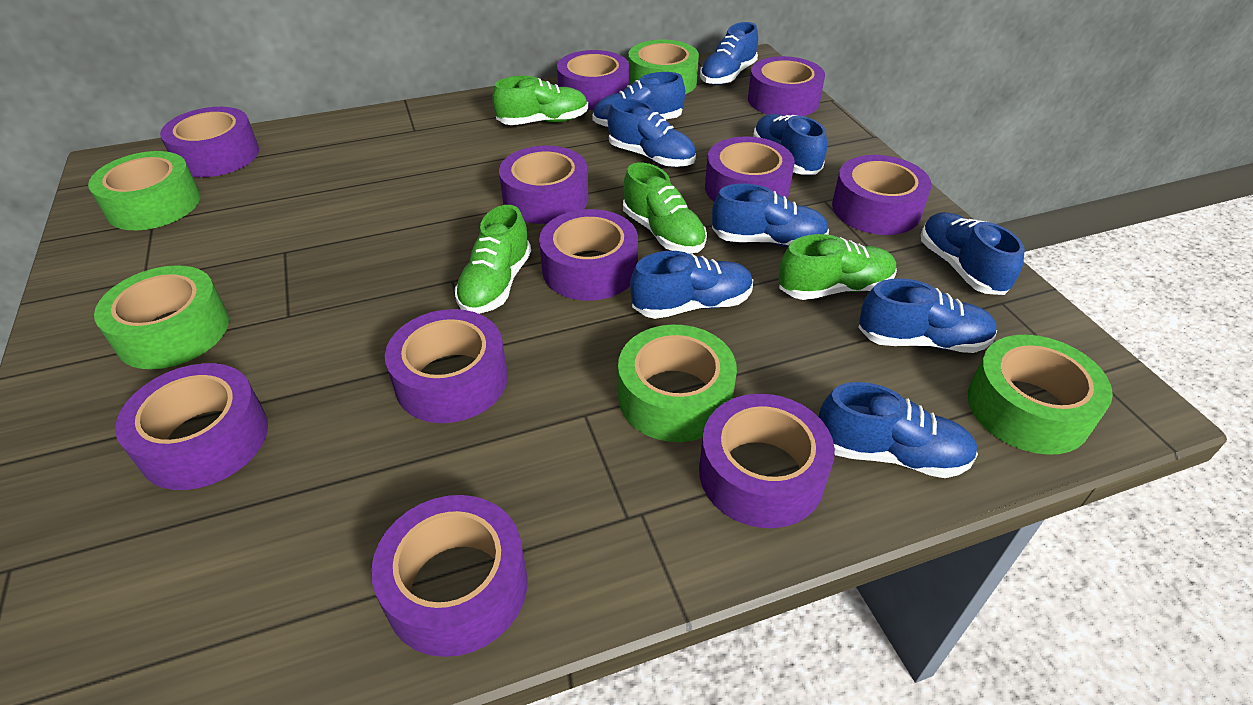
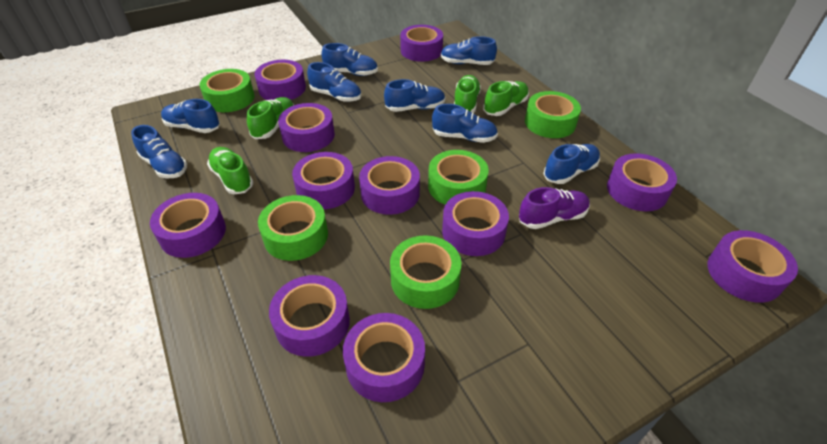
blue shoe: 9 -> 8
purple shoe: 0 -> 1

